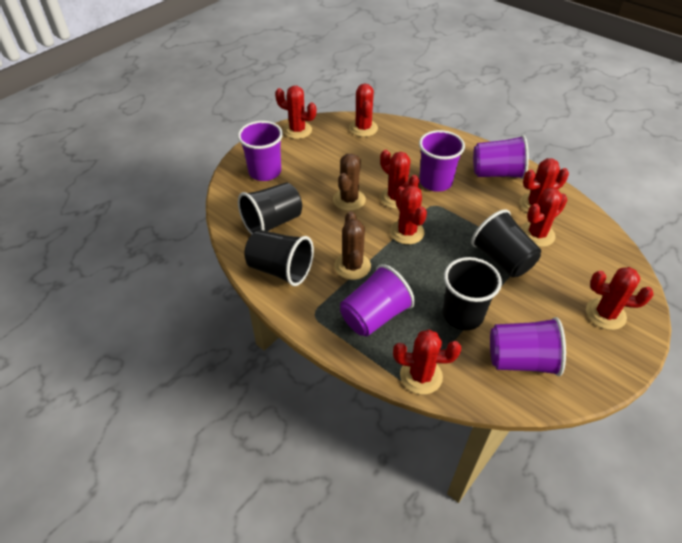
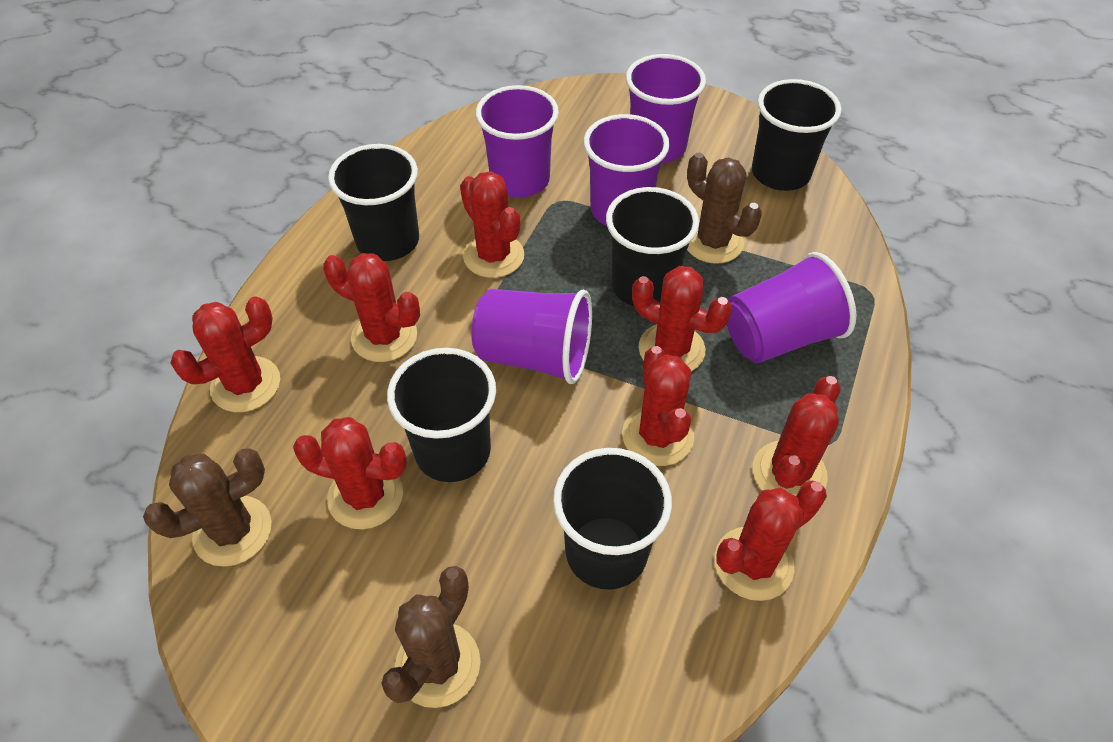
black cup: 4 -> 5
brown cactus: 2 -> 3

